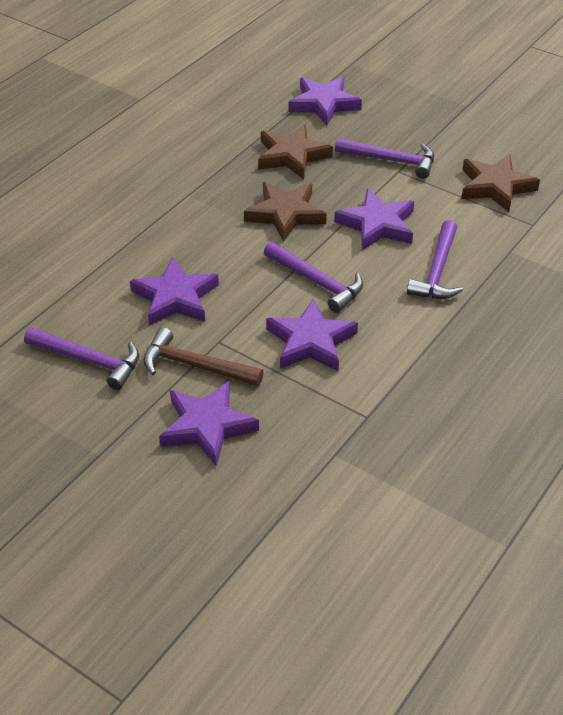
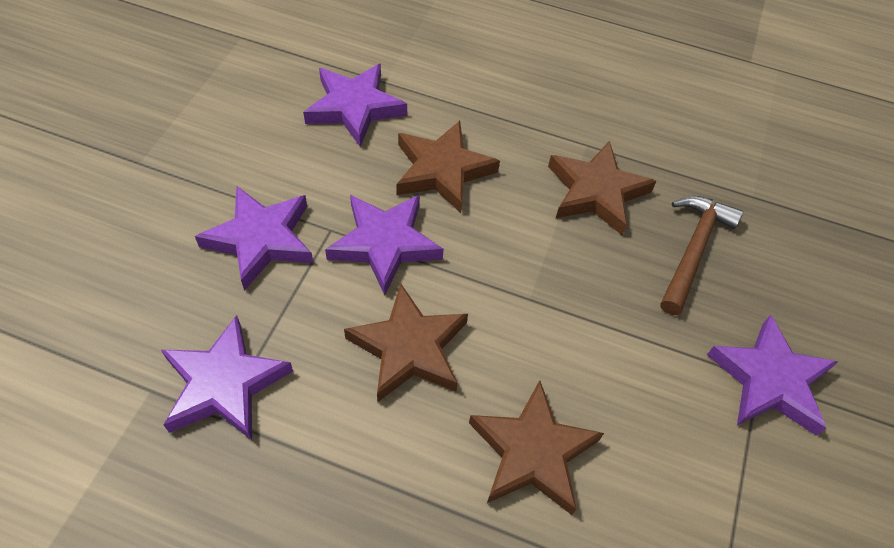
brown star: 3 -> 4
purple hammer: 4 -> 0

